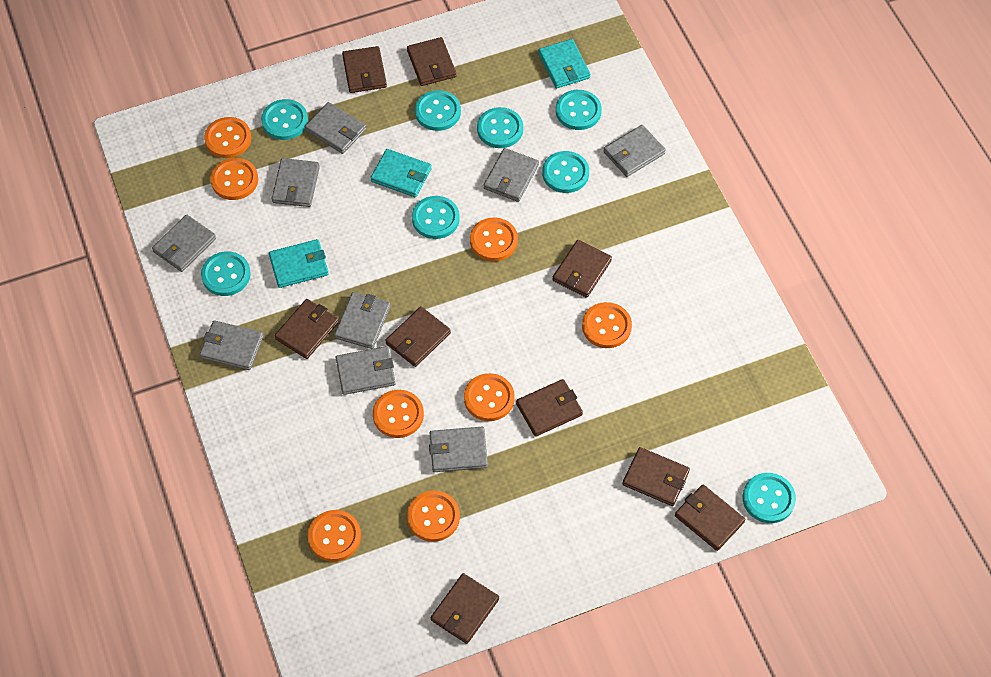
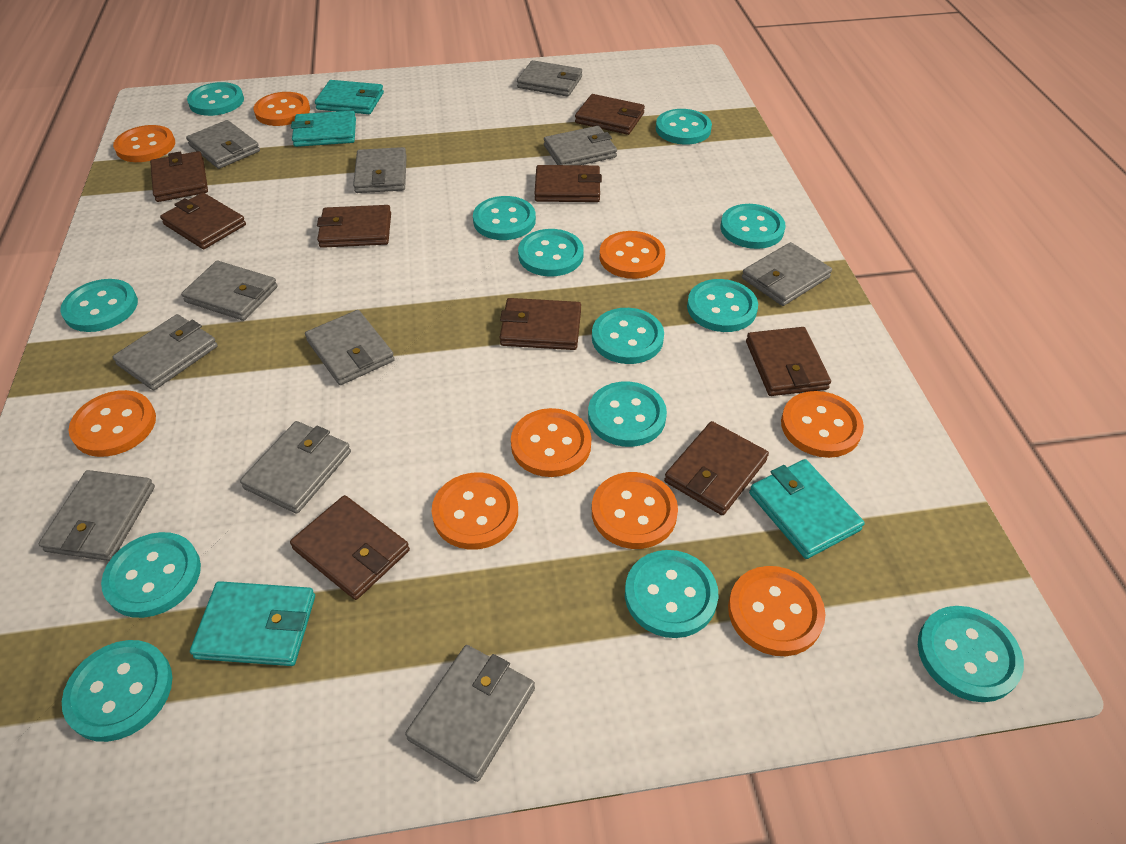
grey wallet: 9 -> 11
orange button: 8 -> 9
turquoise button: 8 -> 13
turquoise wallet: 3 -> 4

